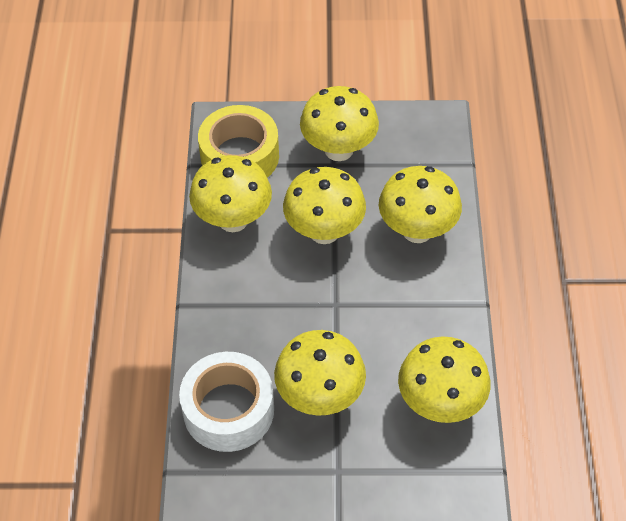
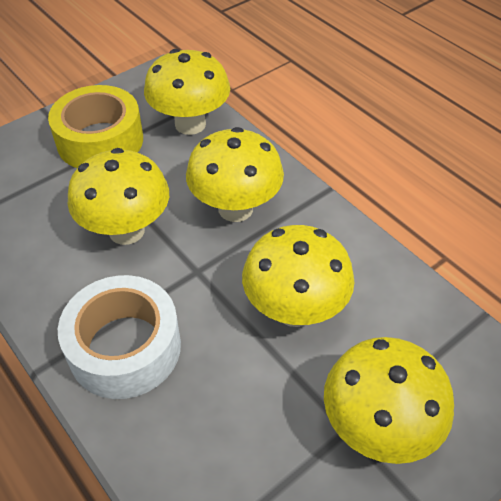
yellow mushroom: 6 -> 5

